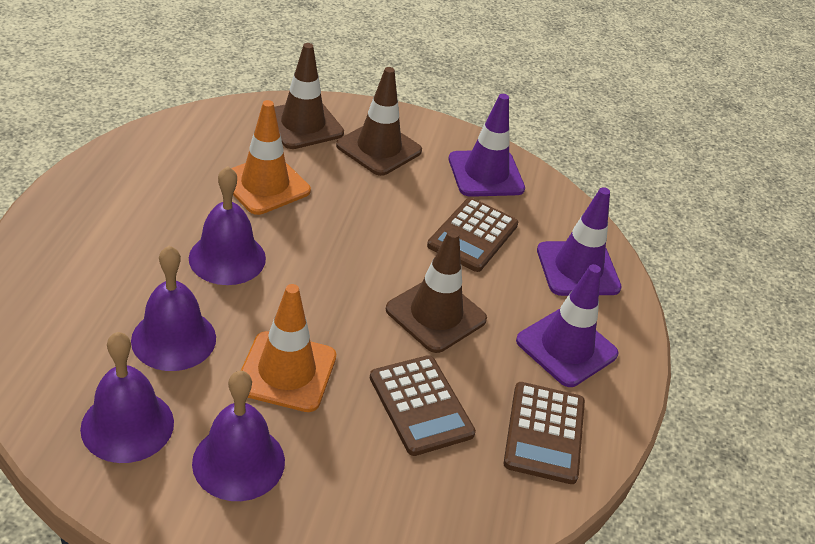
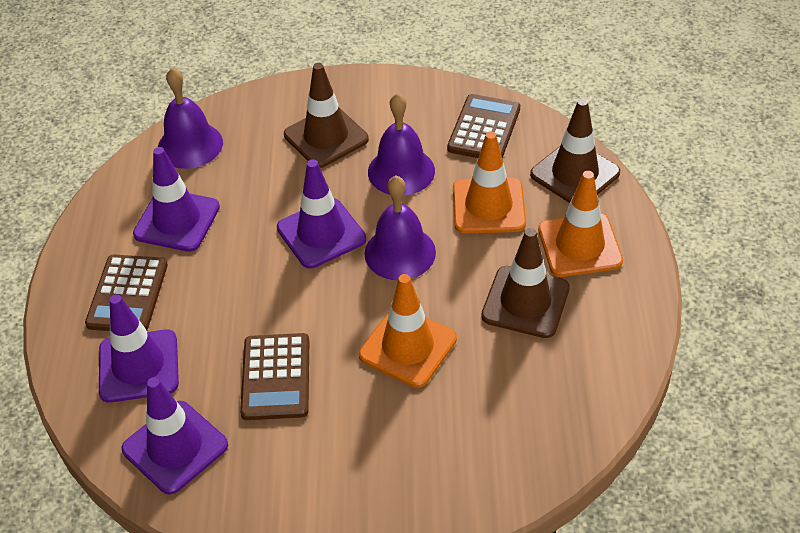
orange traffic cone: 2 -> 3
purple bell: 4 -> 3
purple traffic cone: 3 -> 4

